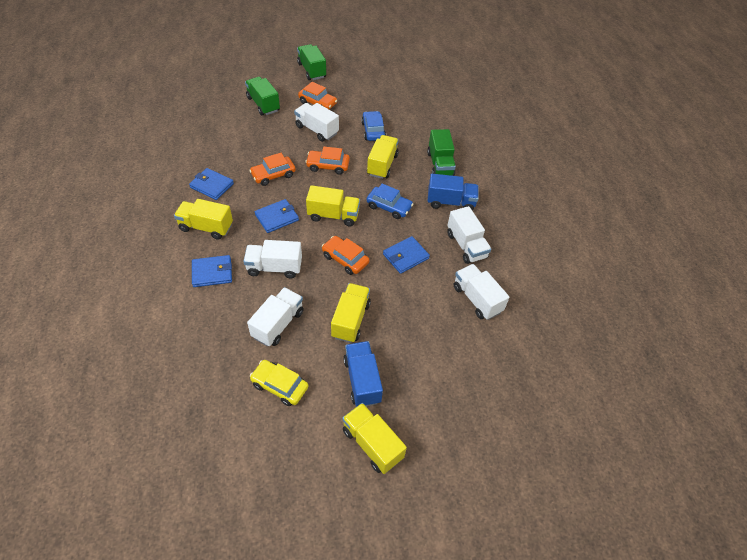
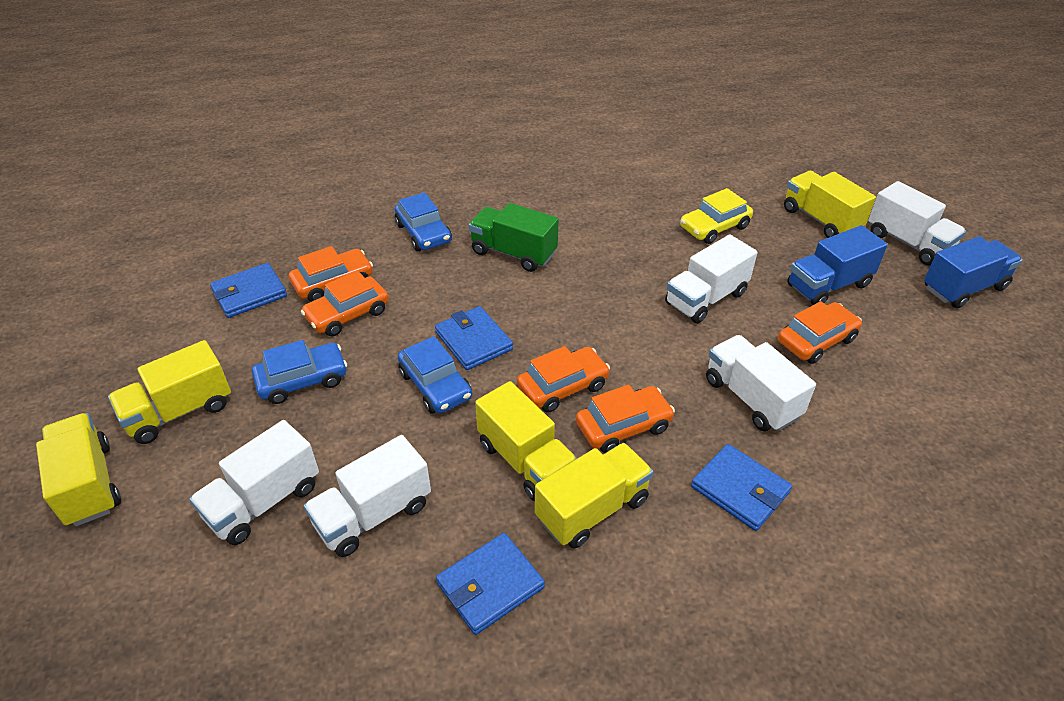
blue car: 2 -> 3
green truck: 3 -> 1
orange car: 4 -> 5

